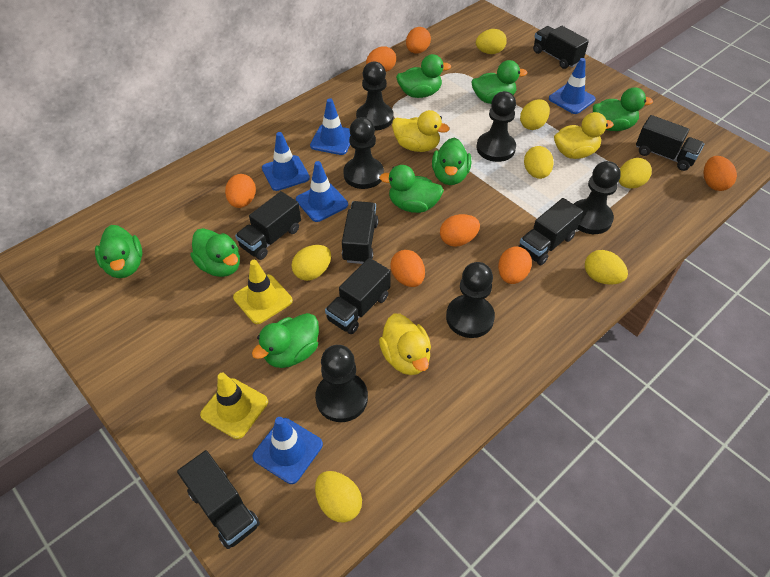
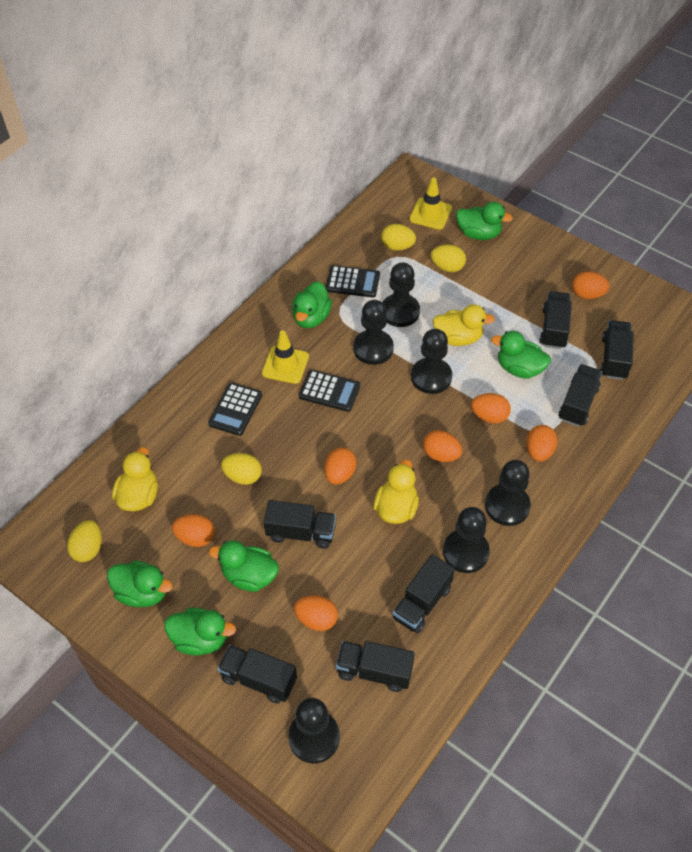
black calculator: 0 -> 3
blue traffic cone: 5 -> 0
green duck: 8 -> 6
yellow egg: 7 -> 4

